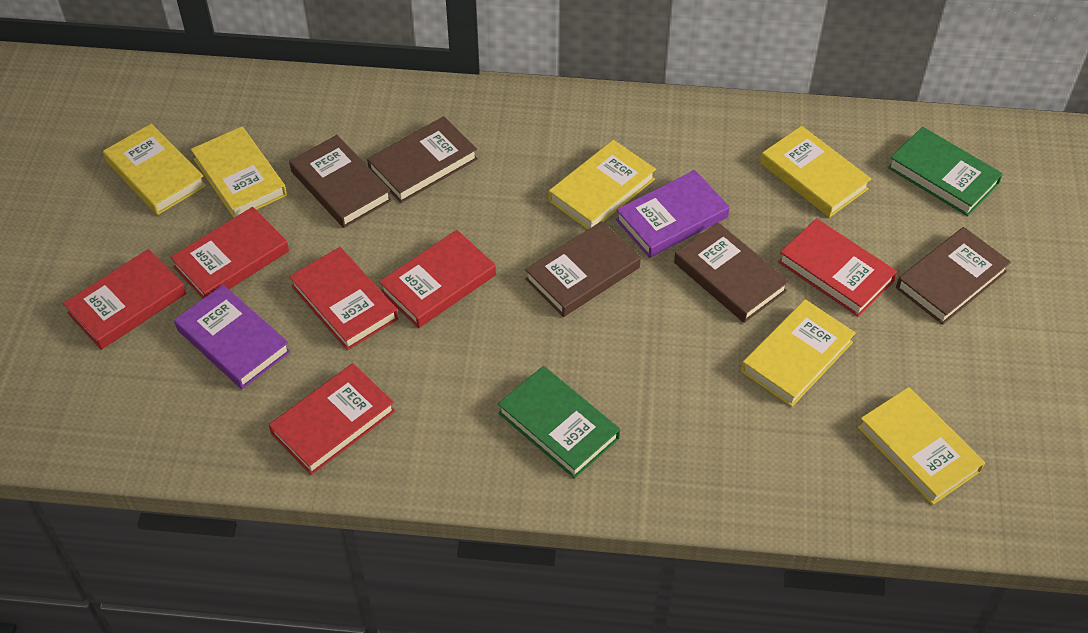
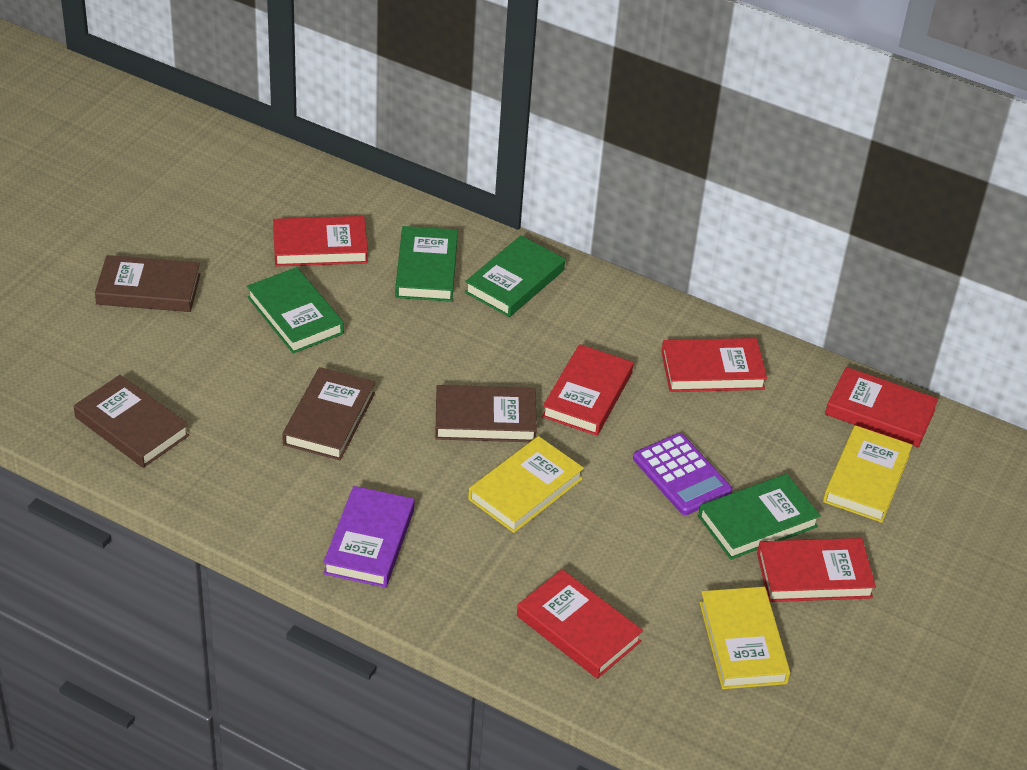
brown book: 5 -> 4
green book: 2 -> 4
purple book: 2 -> 1
purple calculator: 0 -> 1
yellow book: 6 -> 3

